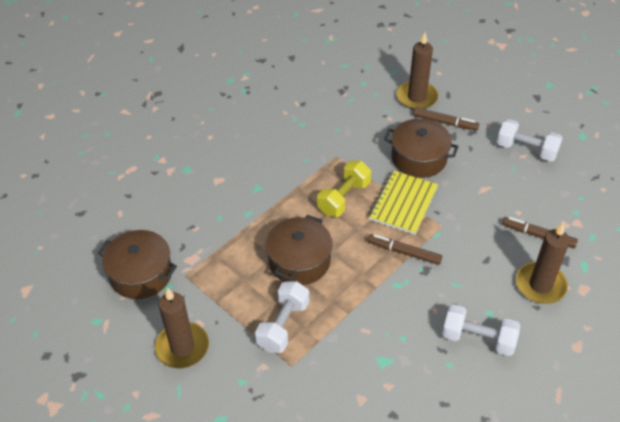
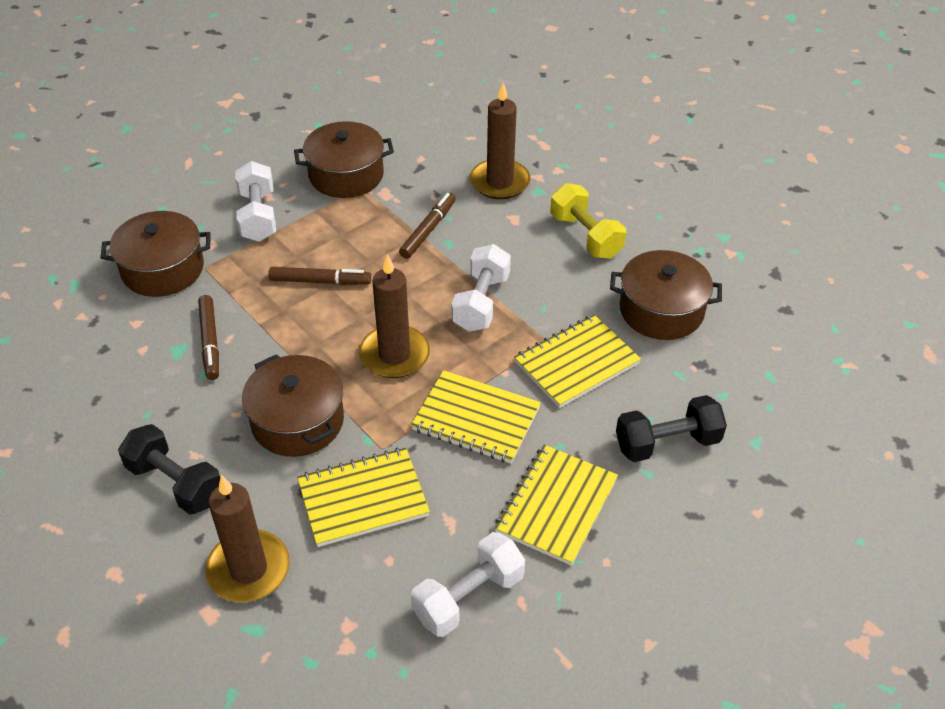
black dumbbell: 0 -> 2
brown pot: 3 -> 4
yellow notebook: 1 -> 4

